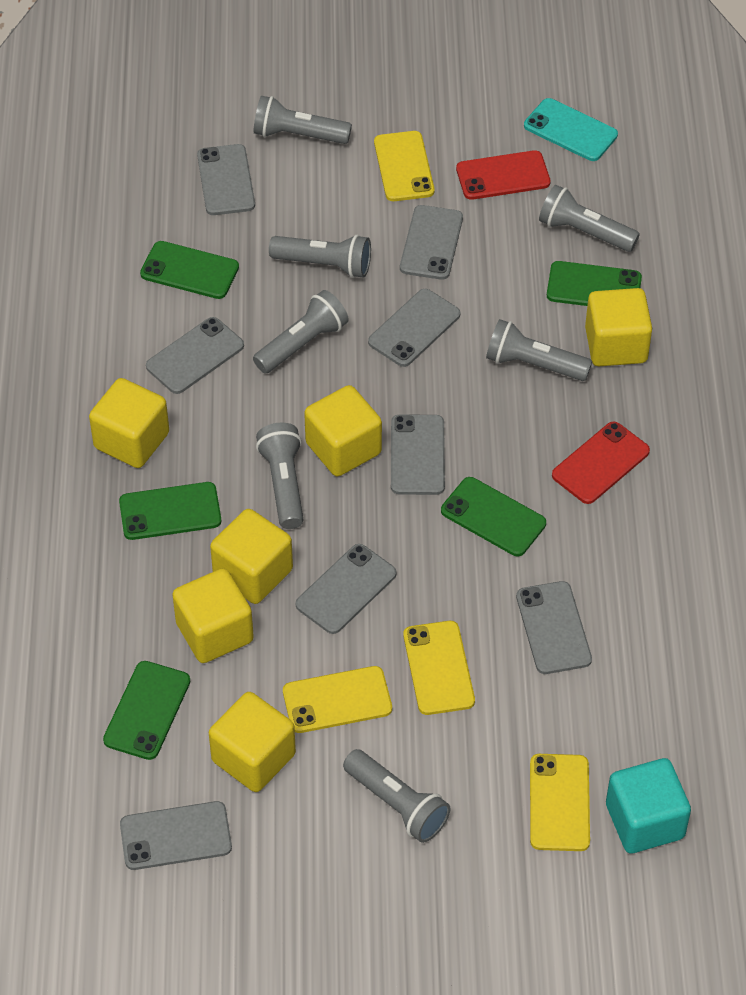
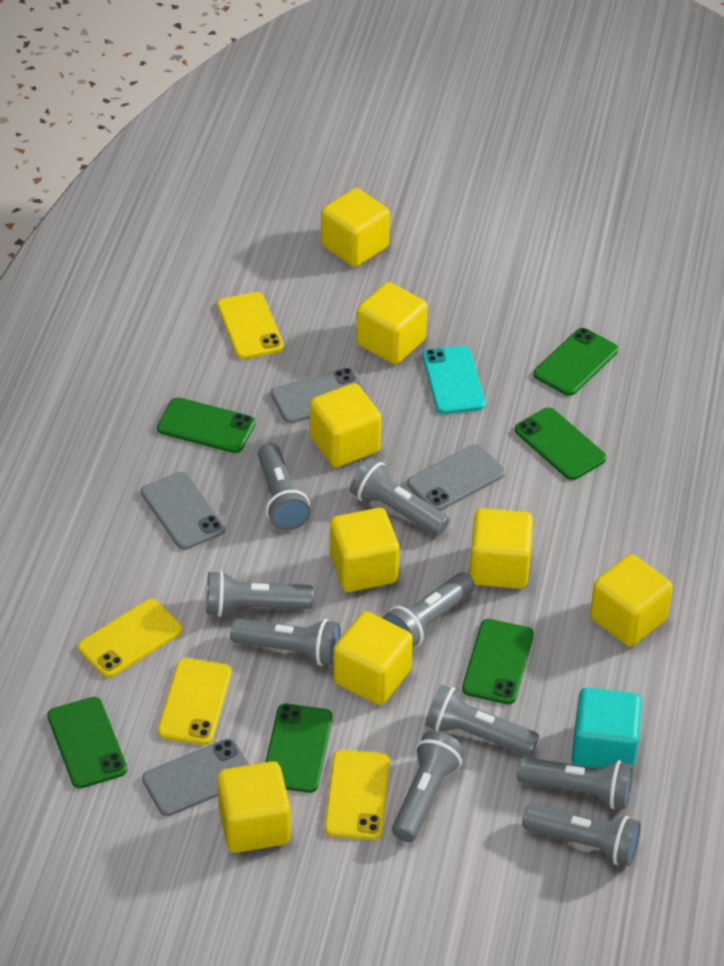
green phone: 5 -> 6
grey flashlight: 7 -> 9
grey phone: 8 -> 4
red phone: 2 -> 0
yellow cube: 6 -> 8

